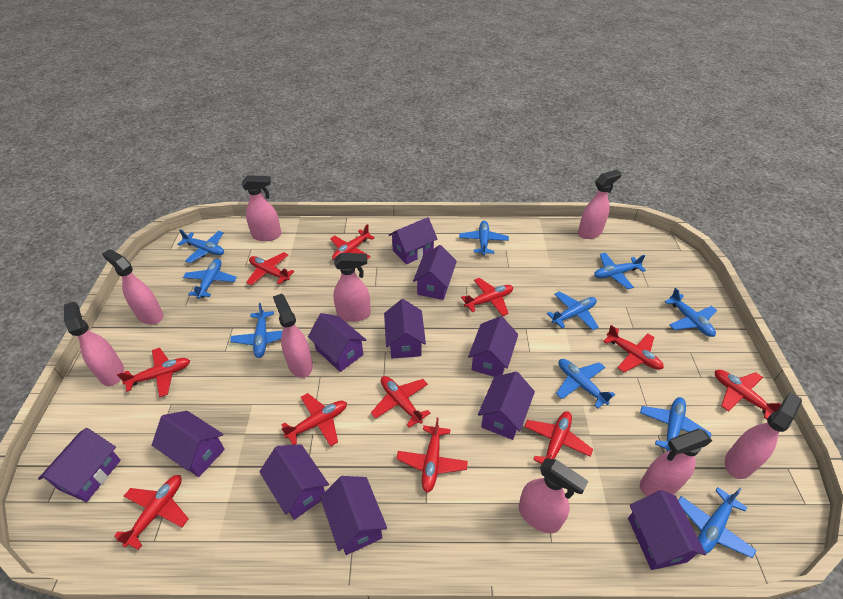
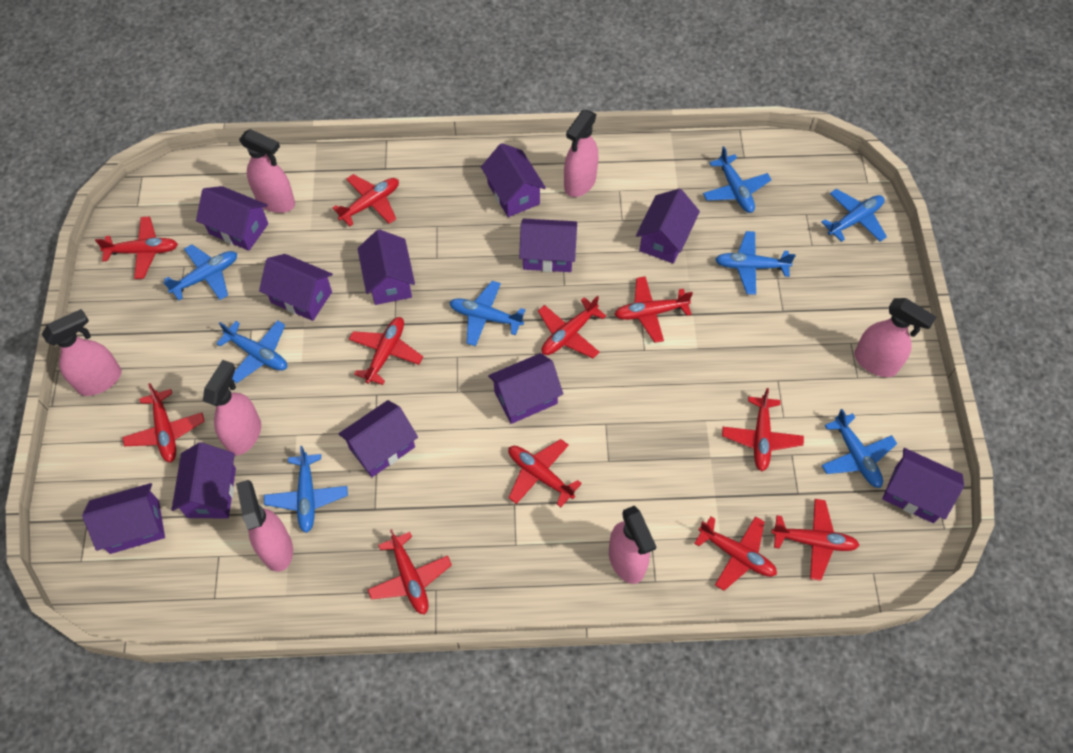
blue plane: 10 -> 8
pink spray bottle: 9 -> 7

